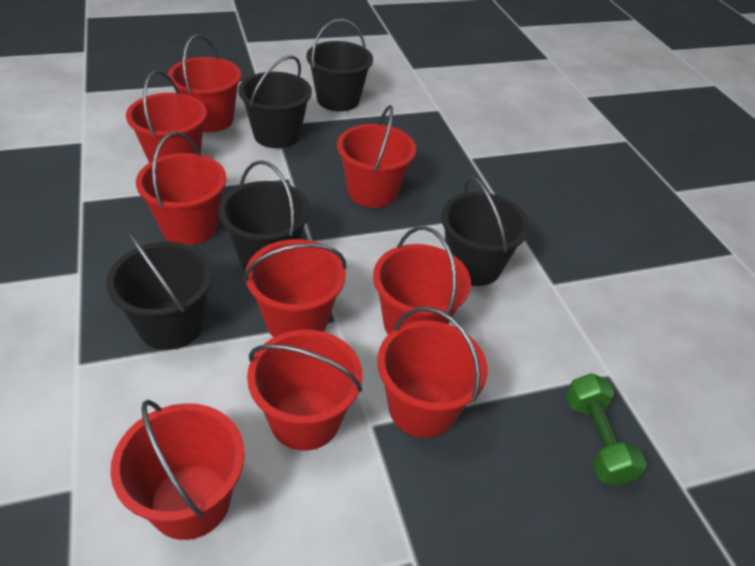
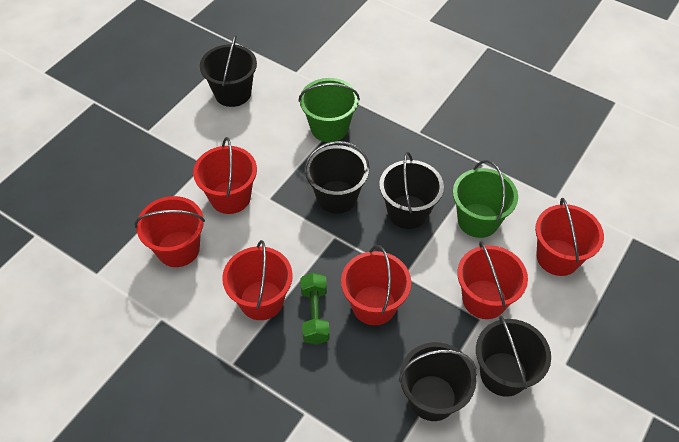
green bucket: 0 -> 2
red bucket: 9 -> 6

